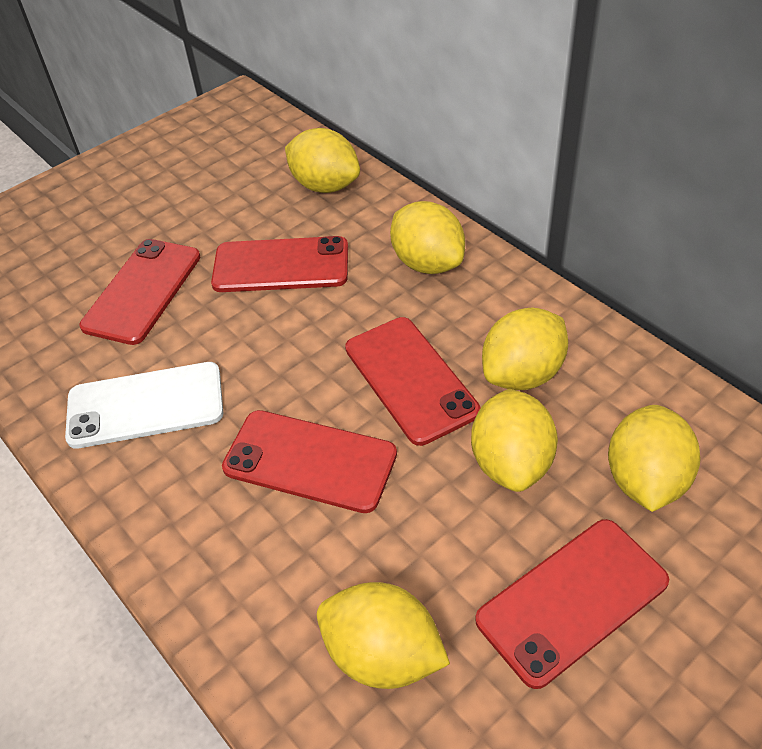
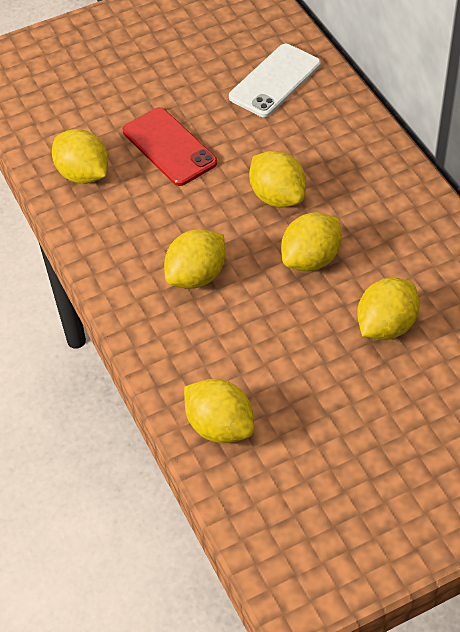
red phone: 5 -> 1

